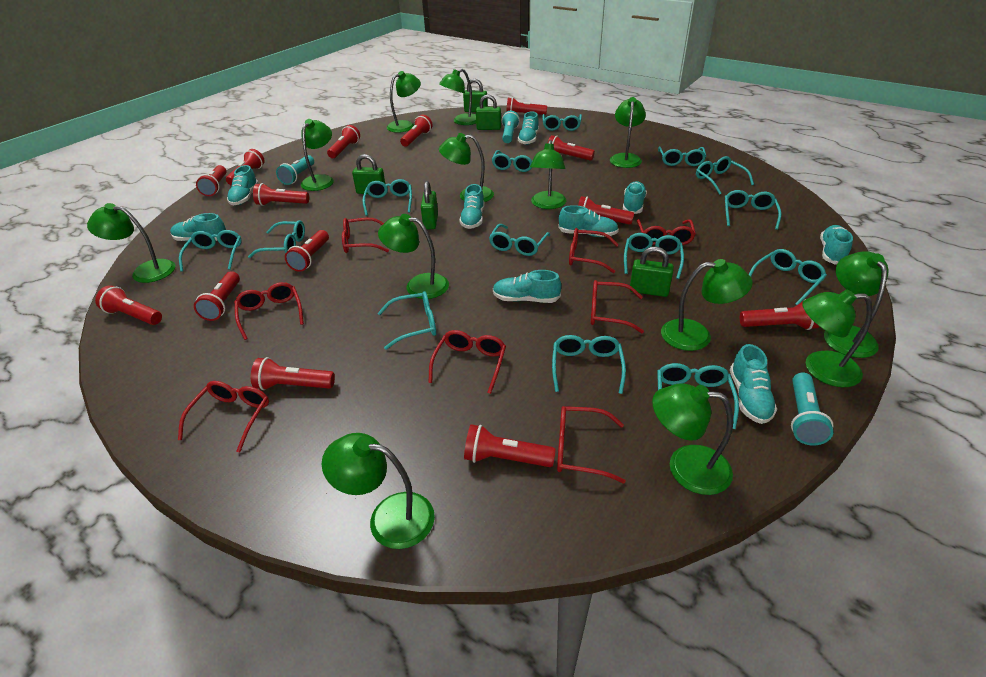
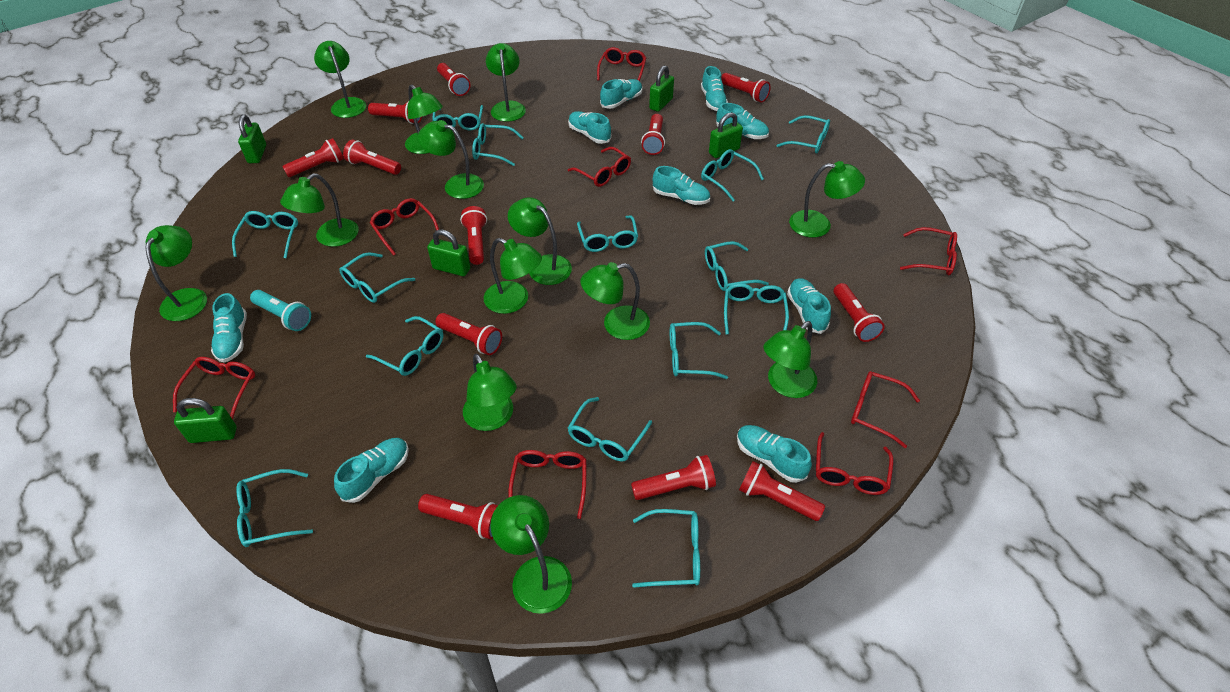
red flashlight: 14 -> 12
turquoise flashlight: 3 -> 1

